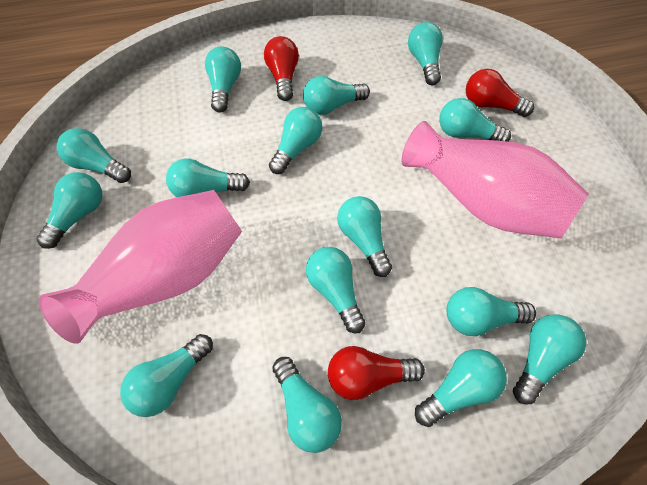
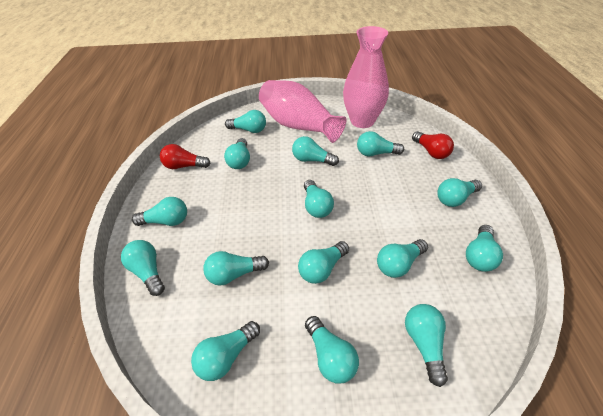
red light bulb: 3 -> 2

